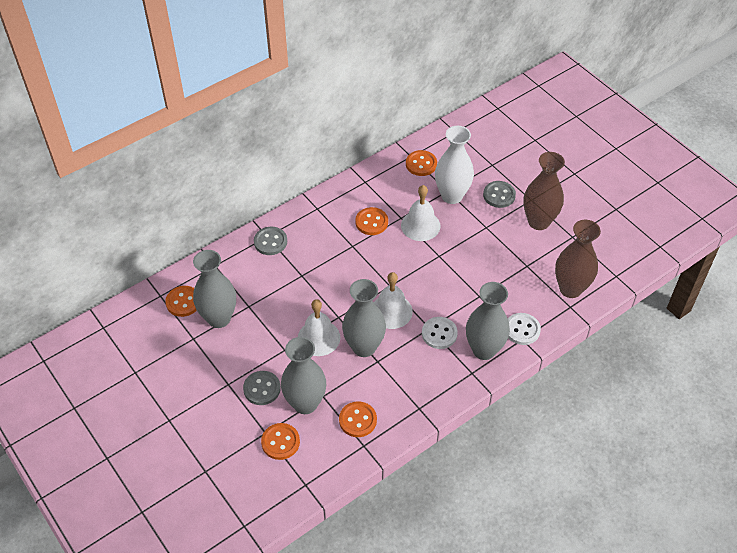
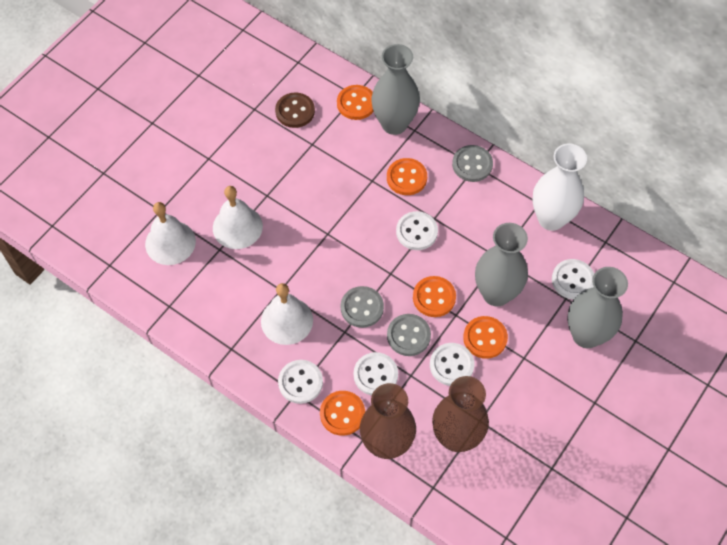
brown button: 0 -> 1
grey vase: 4 -> 3
white button: 2 -> 5

